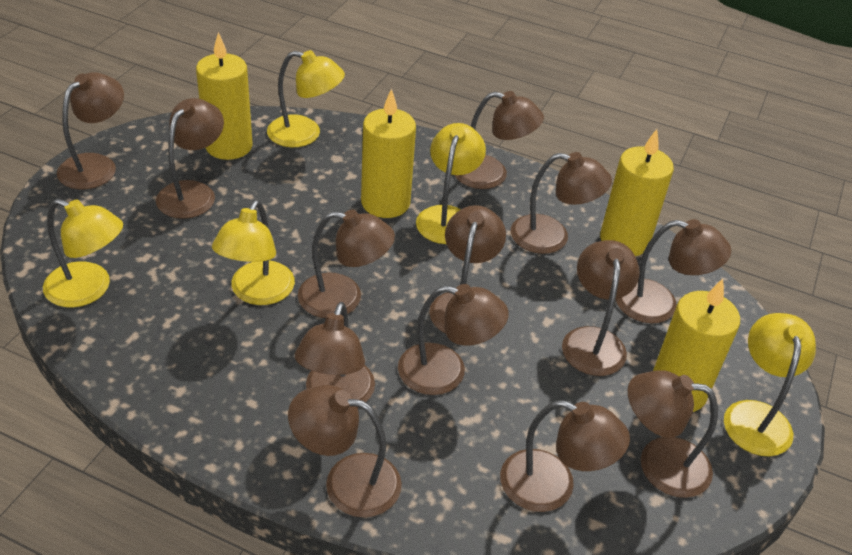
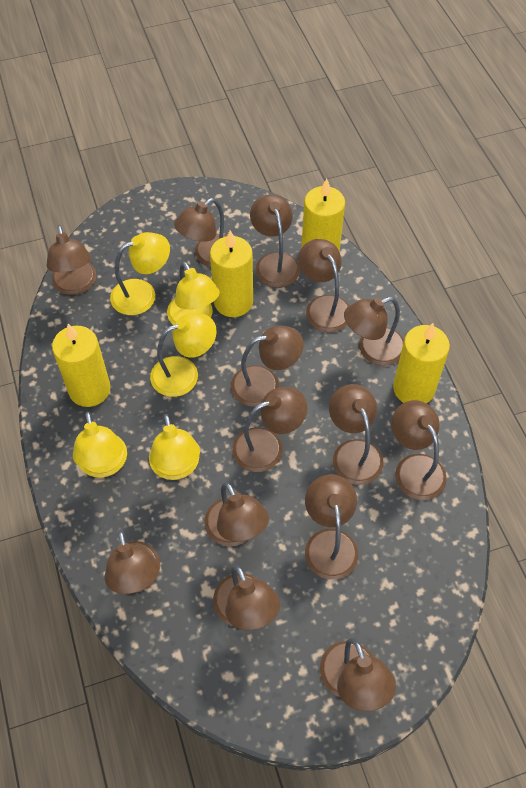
brown lamp: 13 -> 14

